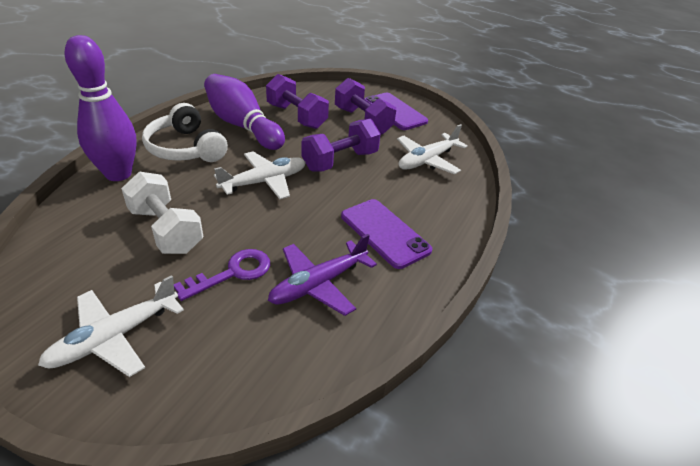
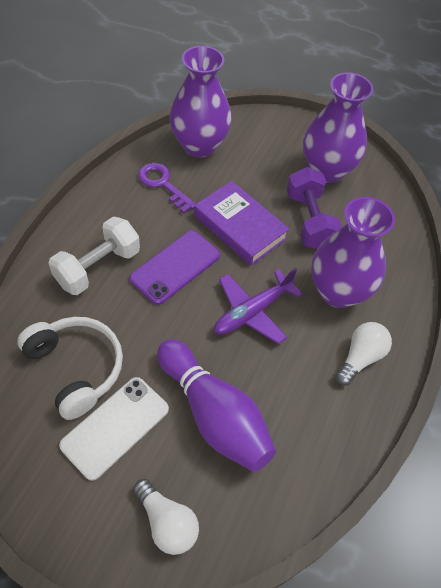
purple book: 0 -> 1
purple bowling pin: 2 -> 1
purple dumbbell: 3 -> 1
purple phone: 2 -> 1
purple vase: 0 -> 3
white light bulb: 0 -> 2
white phone: 0 -> 1
white plane: 3 -> 0

